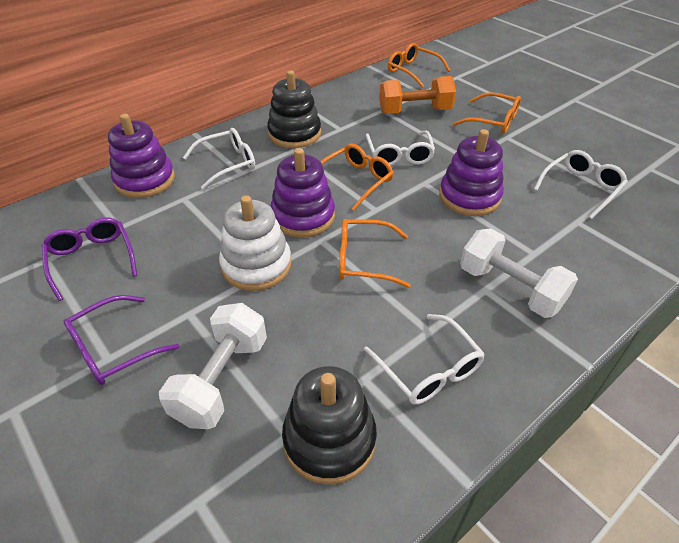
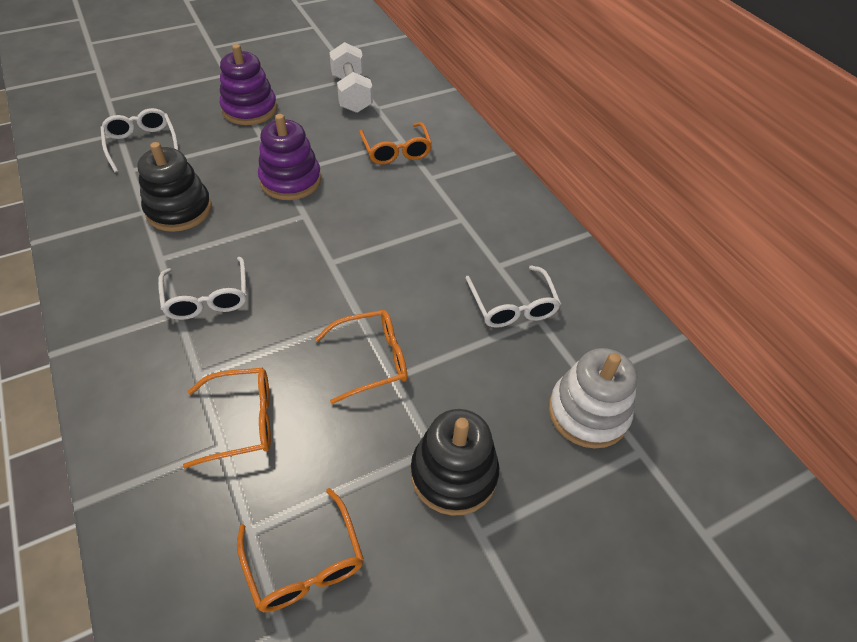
orange dumbbell: 1 -> 0
purple glasses: 2 -> 0
purple stacking toy: 3 -> 2
white dumbbell: 2 -> 1
white glasses: 4 -> 3

